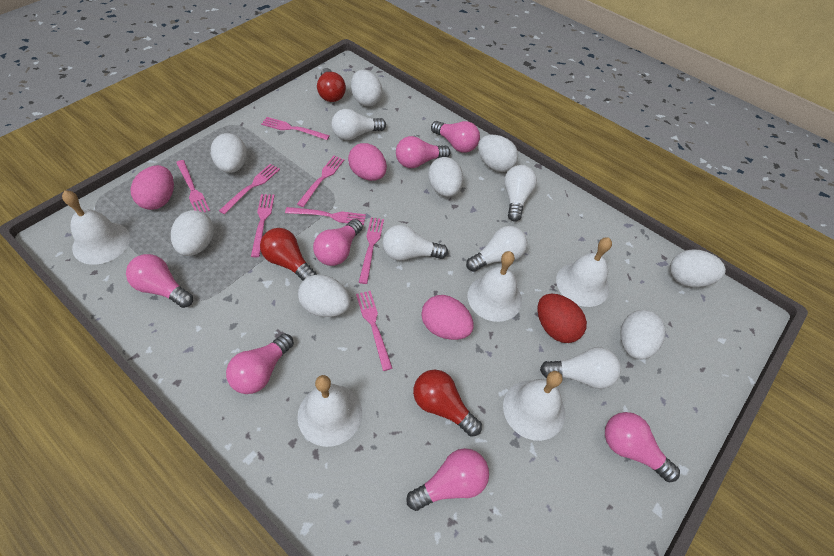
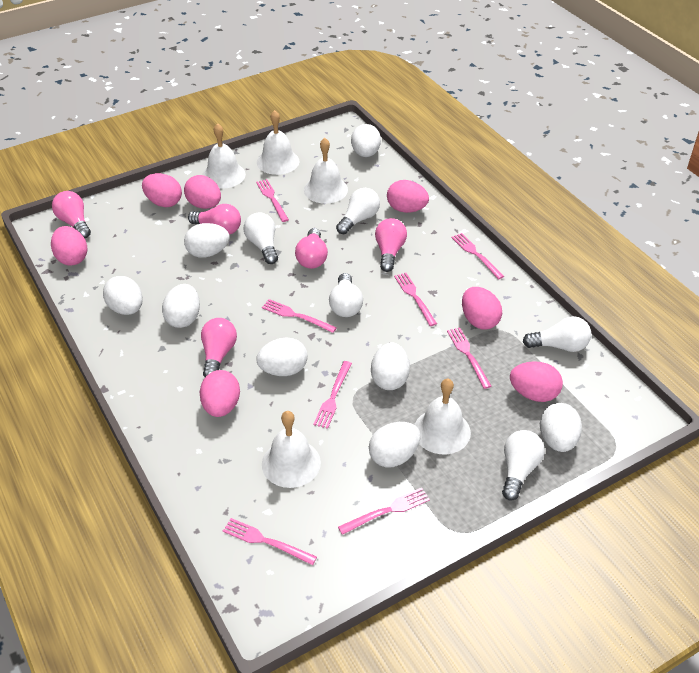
pink egg: 3 -> 7
pink light bulb: 7 -> 5
red egg: 1 -> 0
red light bulb: 3 -> 0

